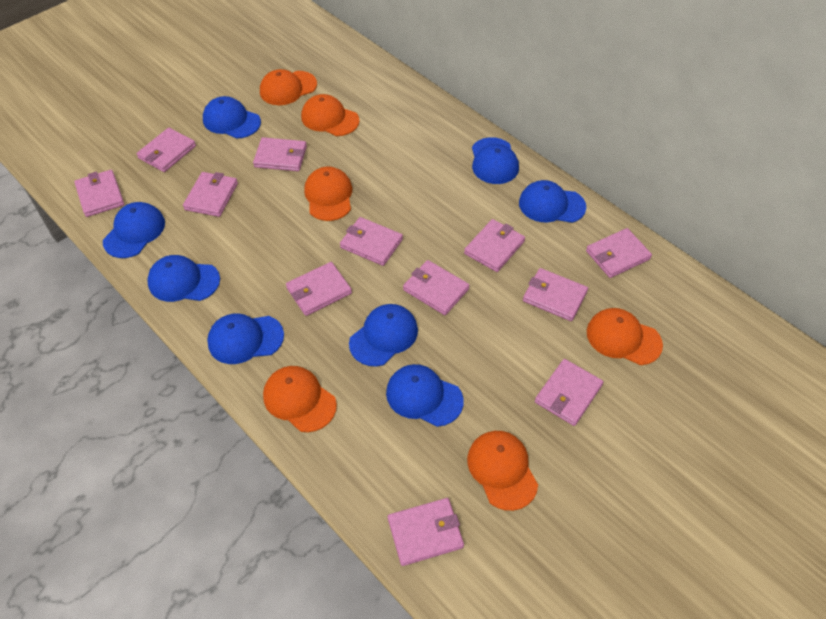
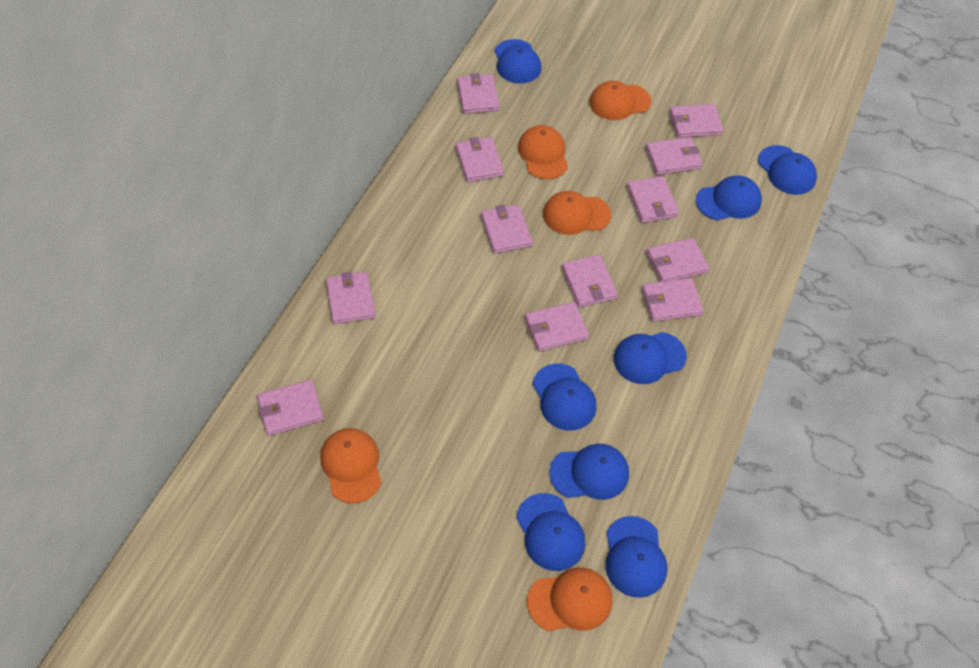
orange cap: 6 -> 5

